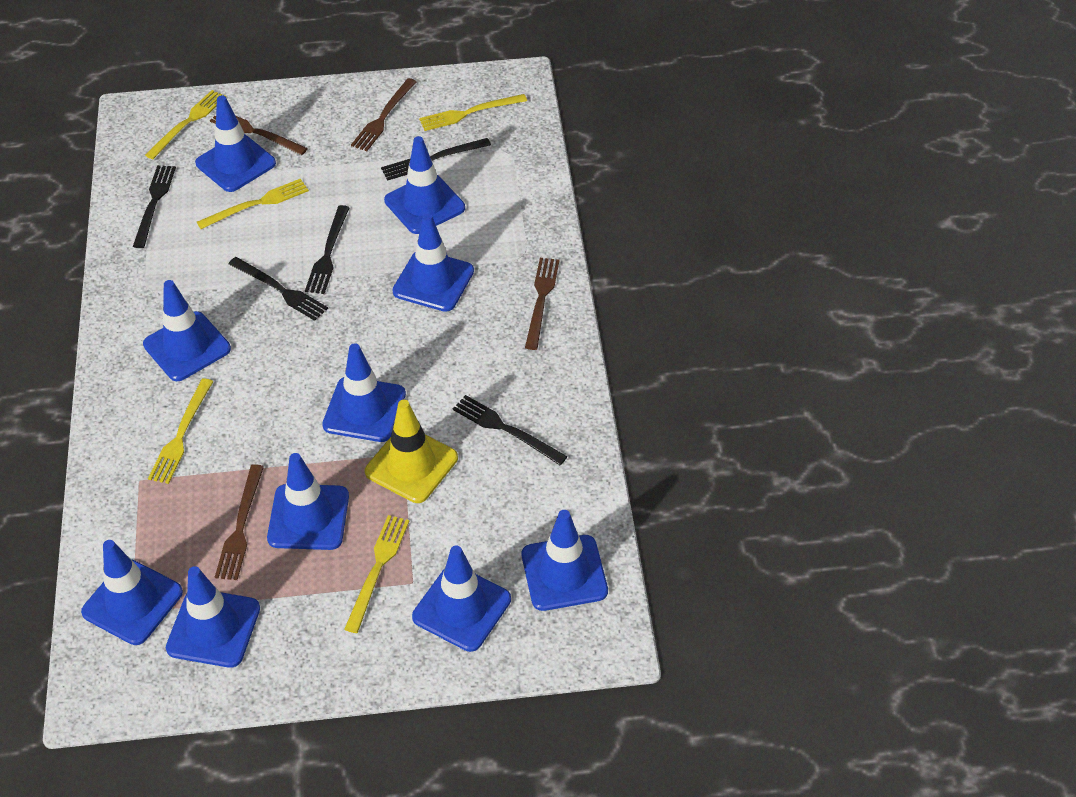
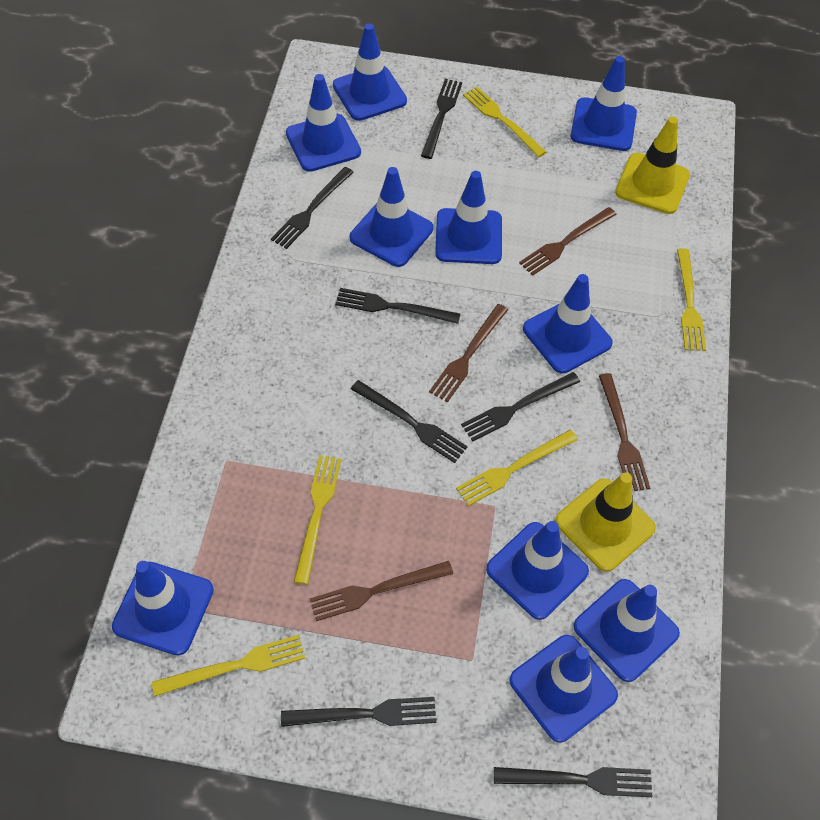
black fork: 5 -> 7
yellow traffic cone: 1 -> 2

